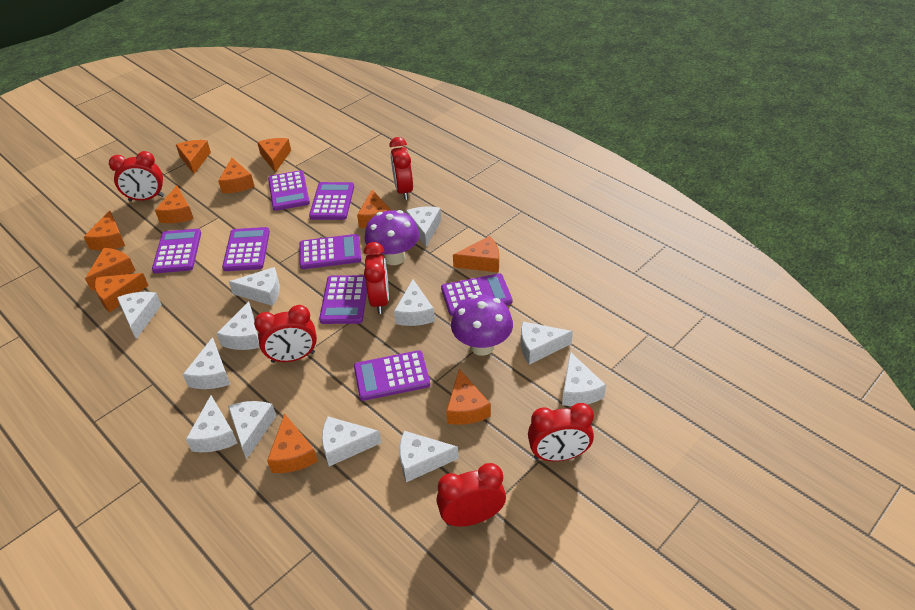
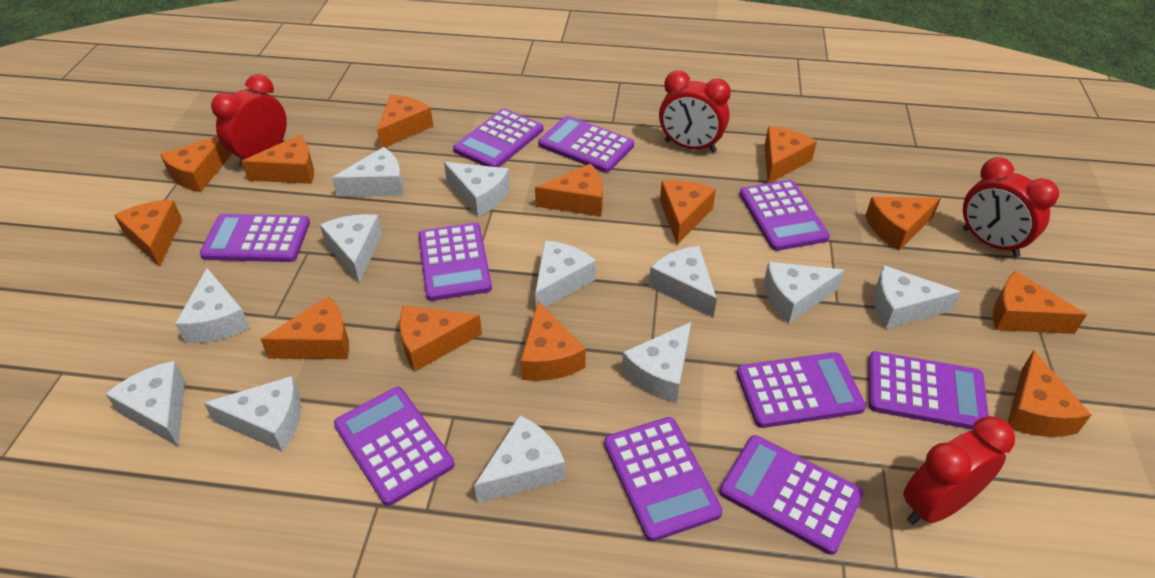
orange cheese: 11 -> 13
purple calculator: 8 -> 10
purple mushroom: 2 -> 0
red clock: 6 -> 4

